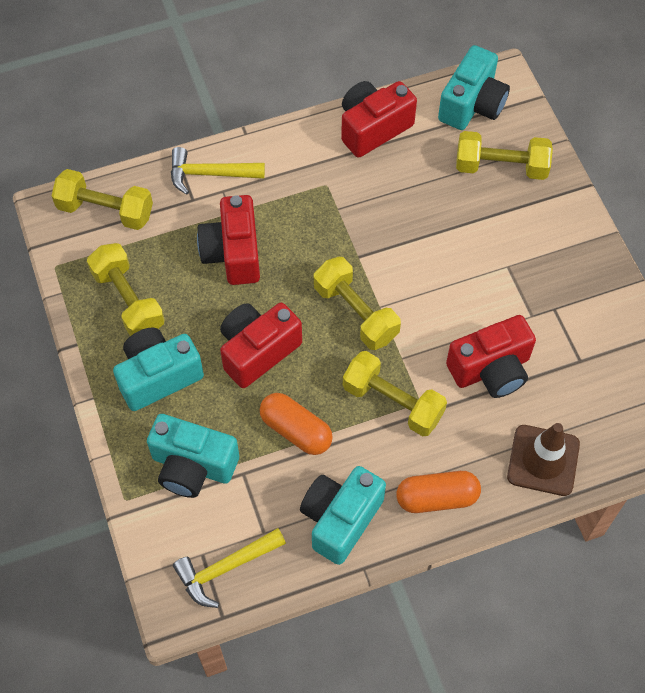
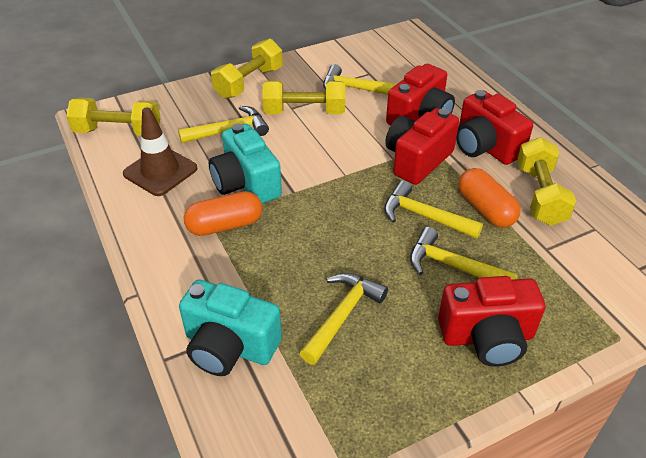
turquoise camera: 4 -> 2
yellow dumbbell: 5 -> 4
yellow hammer: 2 -> 5

